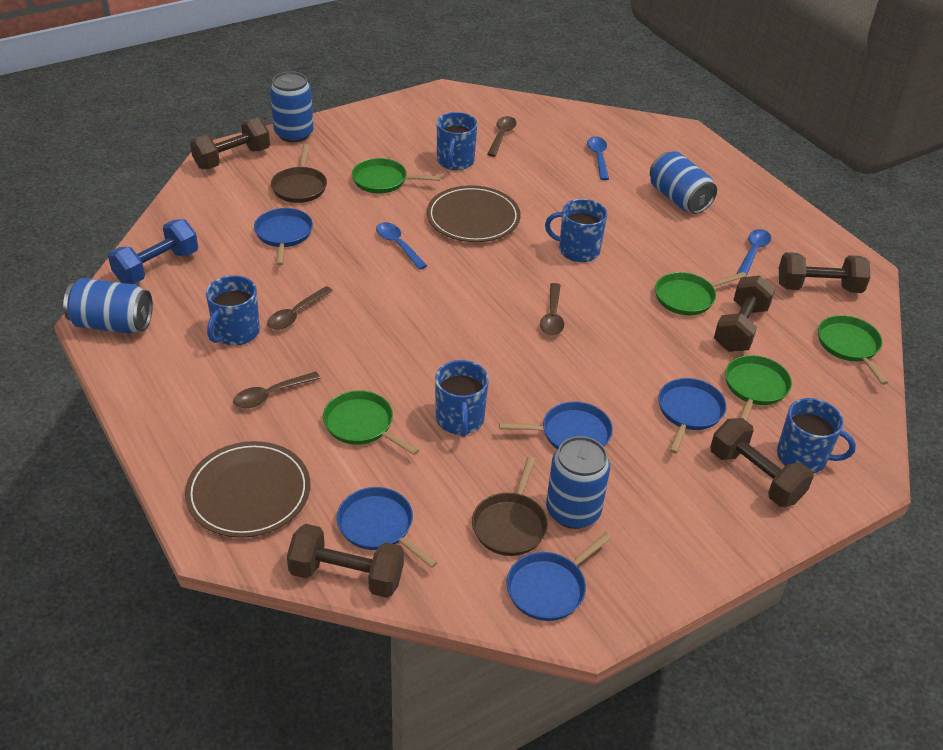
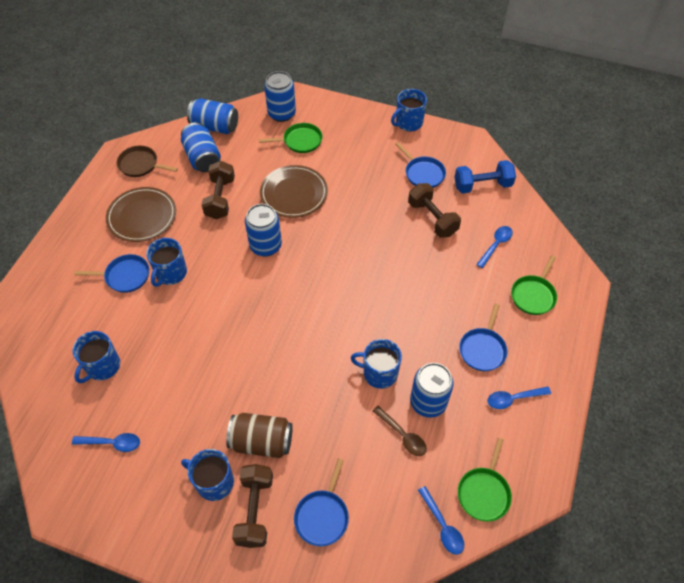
blue can: 4 -> 5
blue pan: 5 -> 4
blue spoon: 3 -> 4
brown can: 0 -> 1
brown dumbbell: 5 -> 3
brown pan: 2 -> 1
brown spoon: 4 -> 1
green pan: 5 -> 3

